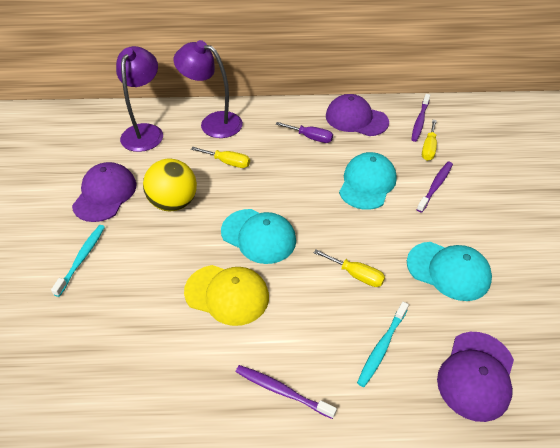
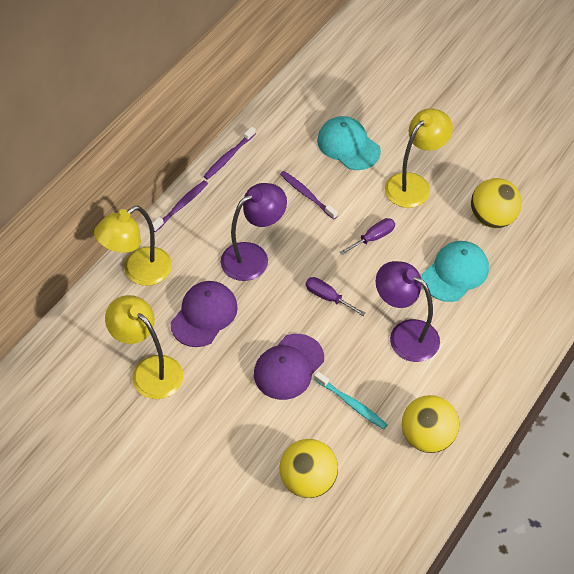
purple cap: 3 -> 2
purple screwdriver: 1 -> 2
turquoise cap: 3 -> 2
turquoise toothbrush: 2 -> 1
yellow ball: 1 -> 3
yellow cap: 1 -> 0
yellow lamp: 0 -> 3
yellow screwdriver: 3 -> 0

